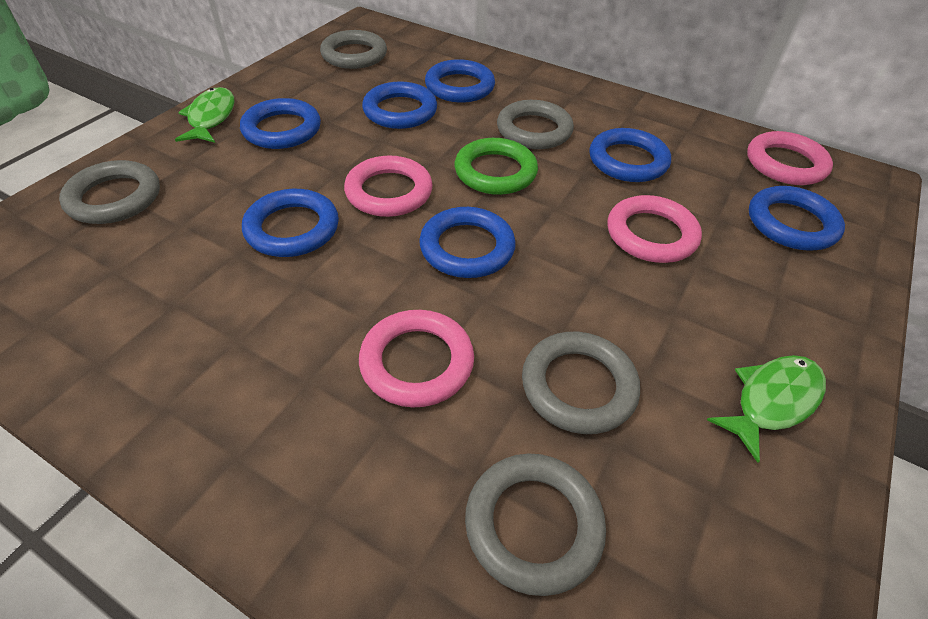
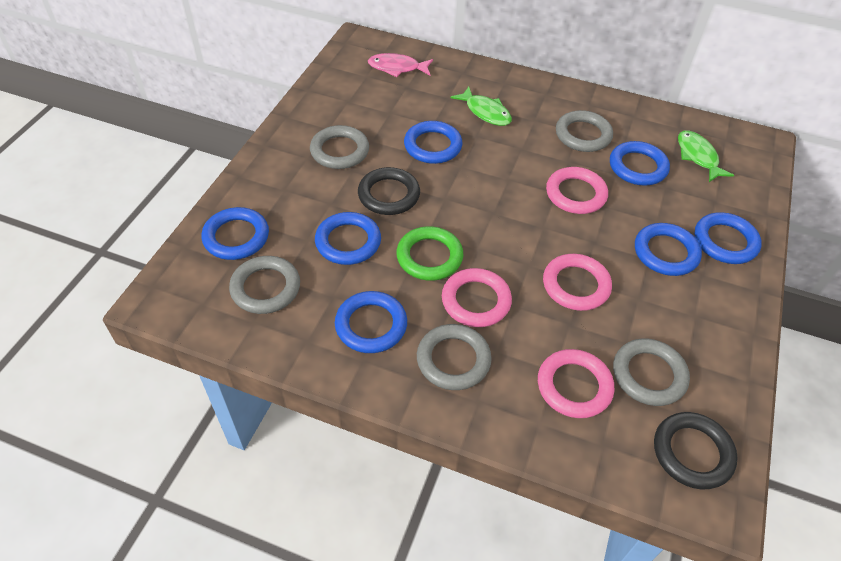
black ring: 0 -> 2
pink fish: 0 -> 1

